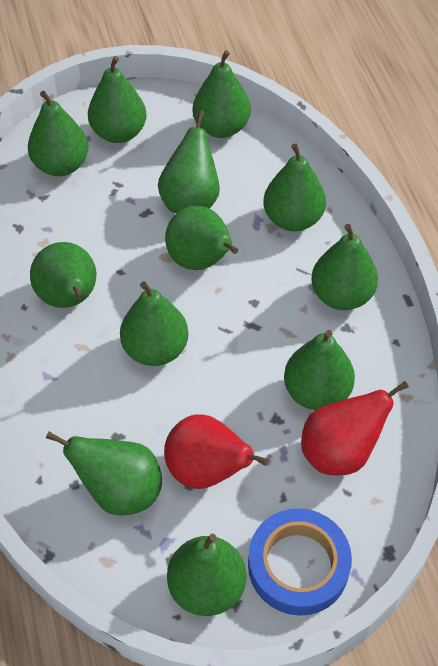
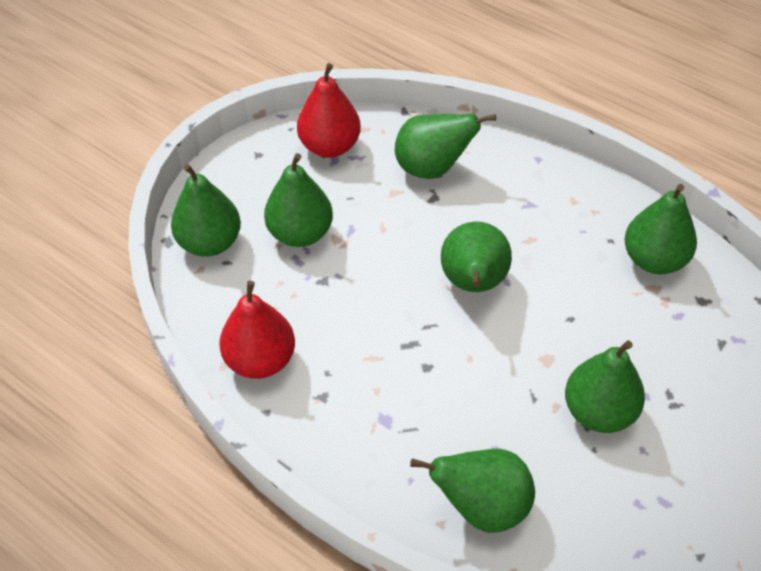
blue tape: 1 -> 0
green pear: 12 -> 7

